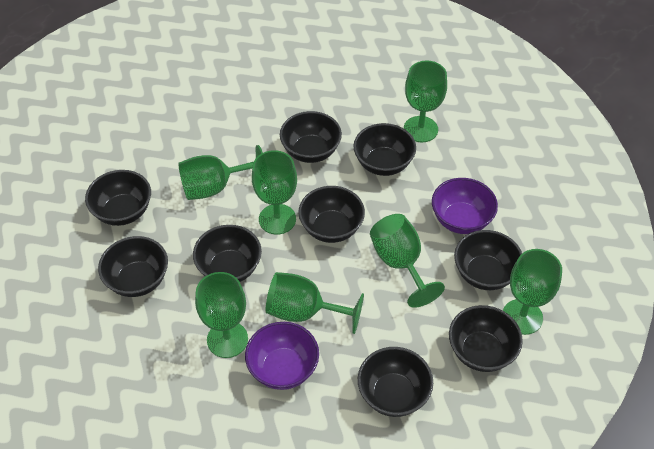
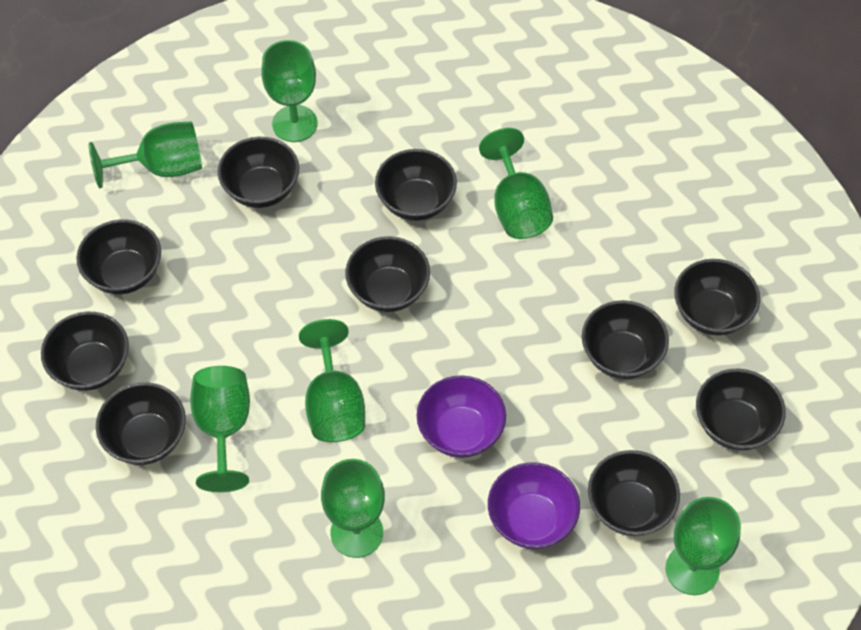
black bowl: 9 -> 10

